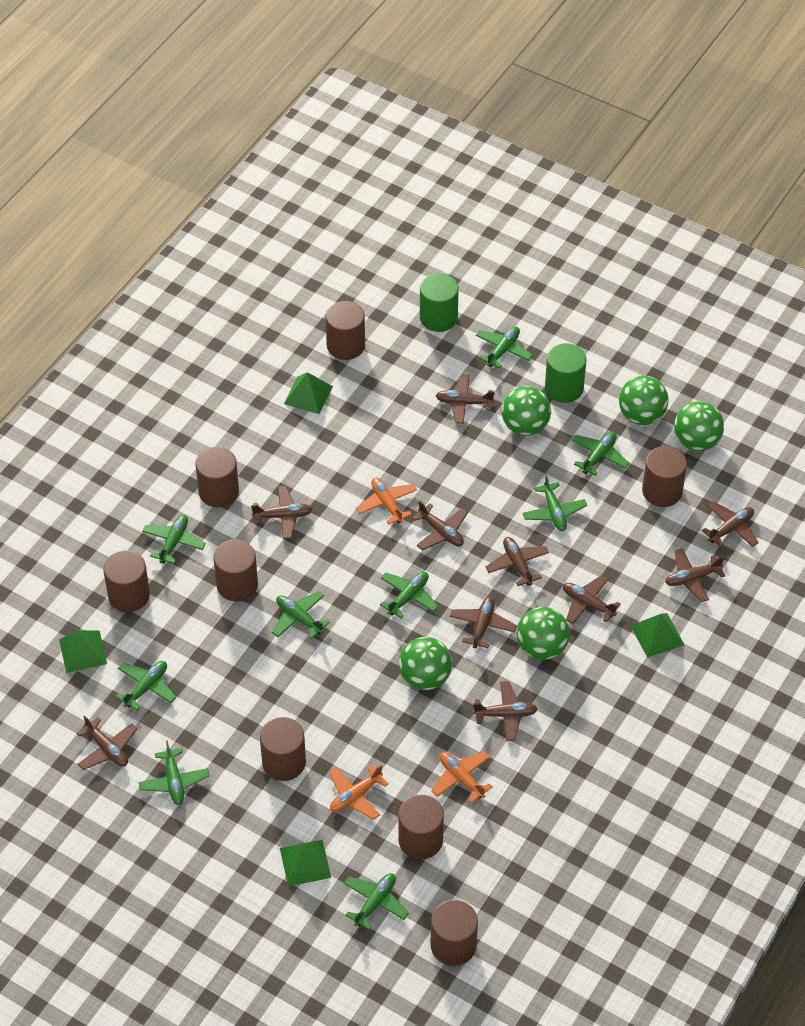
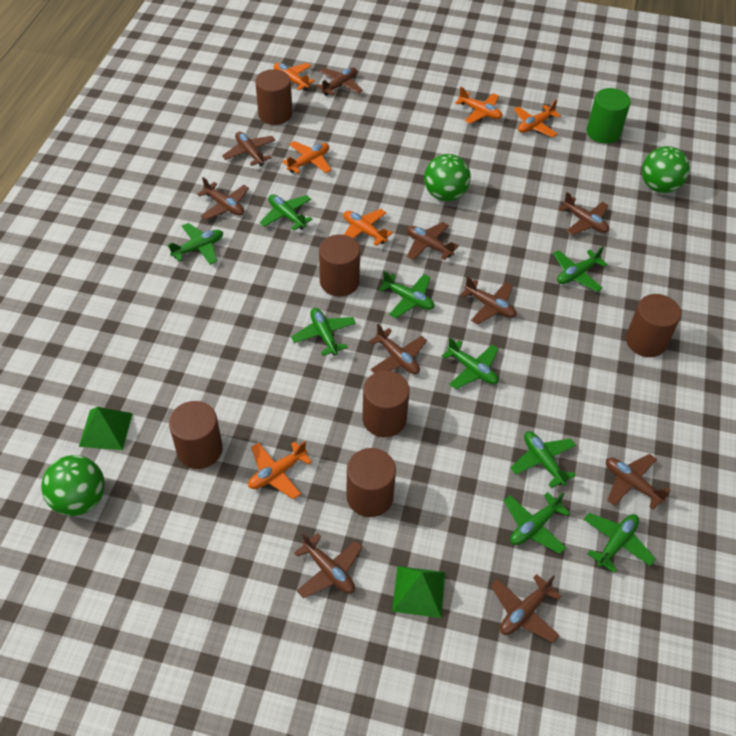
brown cylinder: 8 -> 6
green ball: 5 -> 3
green cylinder: 2 -> 1
green pyramid: 4 -> 2
orange plane: 3 -> 6

